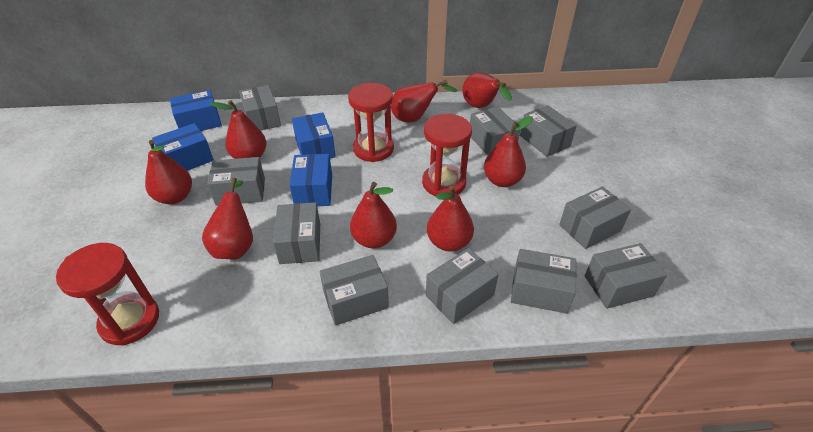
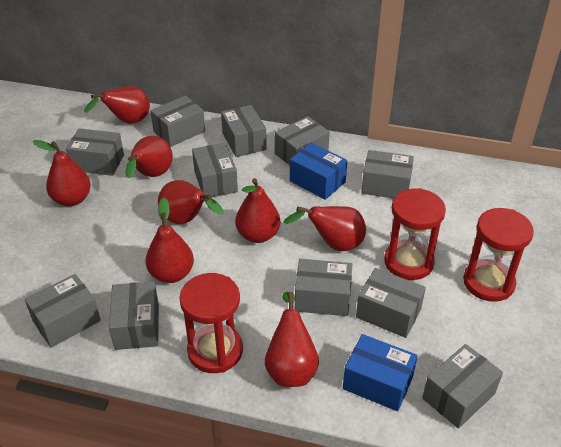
blue box: 4 -> 2
grey box: 10 -> 11

